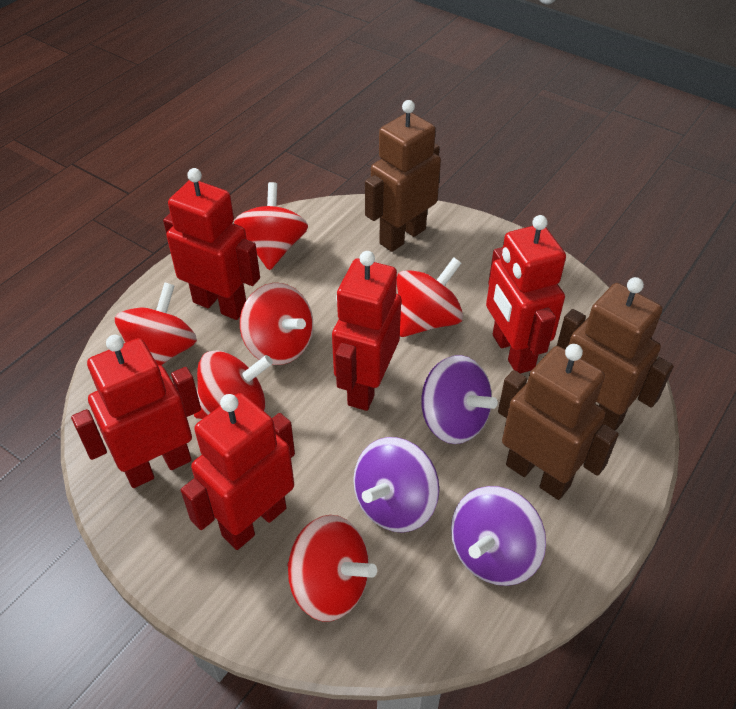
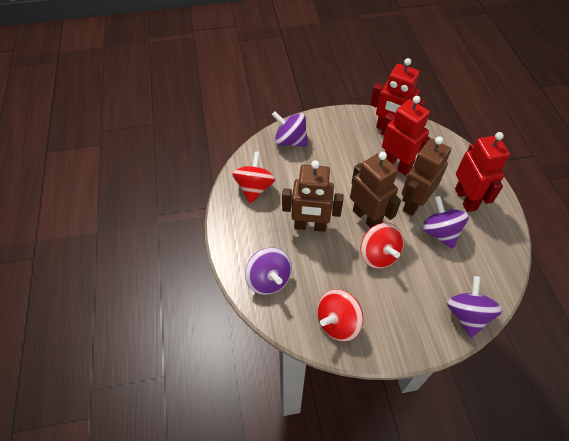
purple spinning top: 3 -> 4
red robot: 5 -> 3
red spinning top: 6 -> 3

